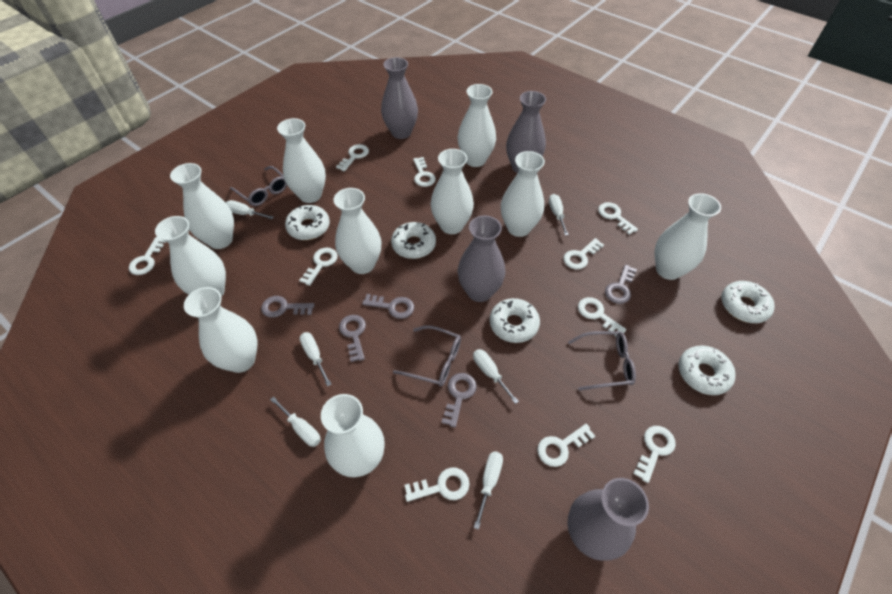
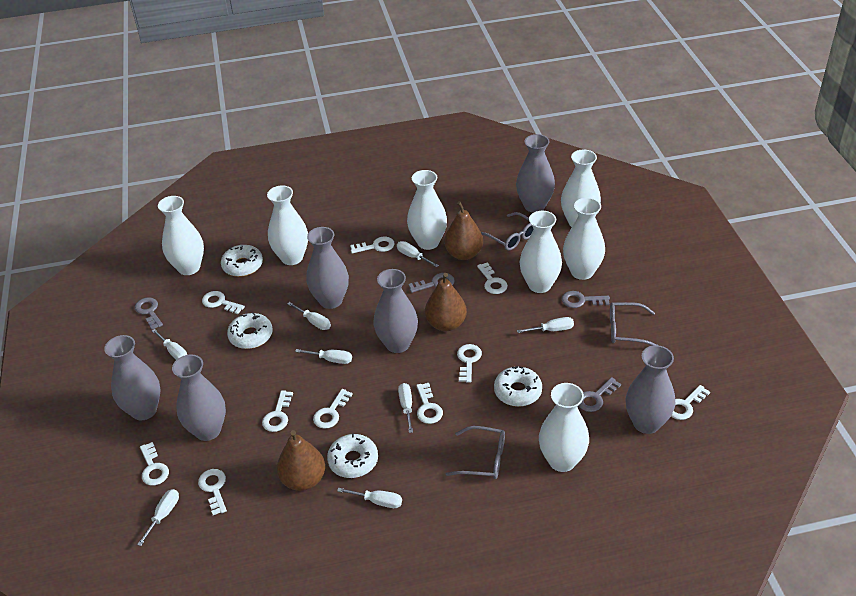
brown pear: 0 -> 3
grey key: 5 -> 4
grey vase: 4 -> 6
white donut: 5 -> 4
white screwdriver: 6 -> 8
white vase: 10 -> 7

